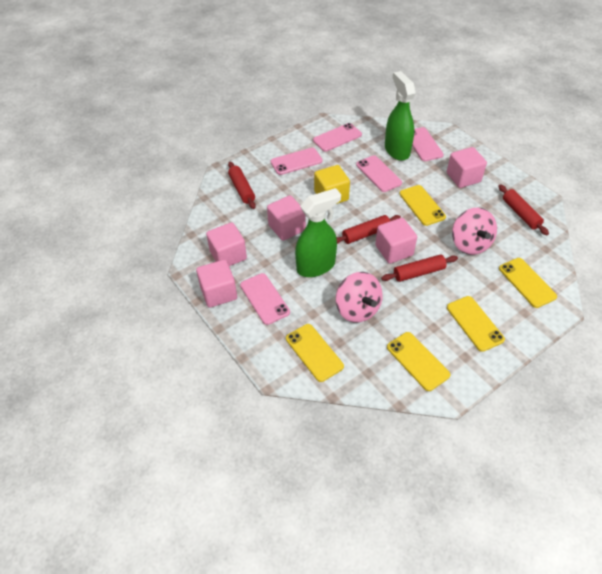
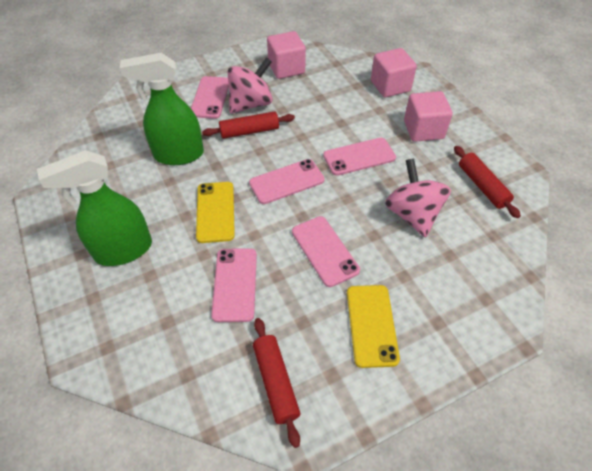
pink cube: 5 -> 3
red rolling pin: 4 -> 3
yellow cube: 1 -> 0
yellow phone: 5 -> 2

